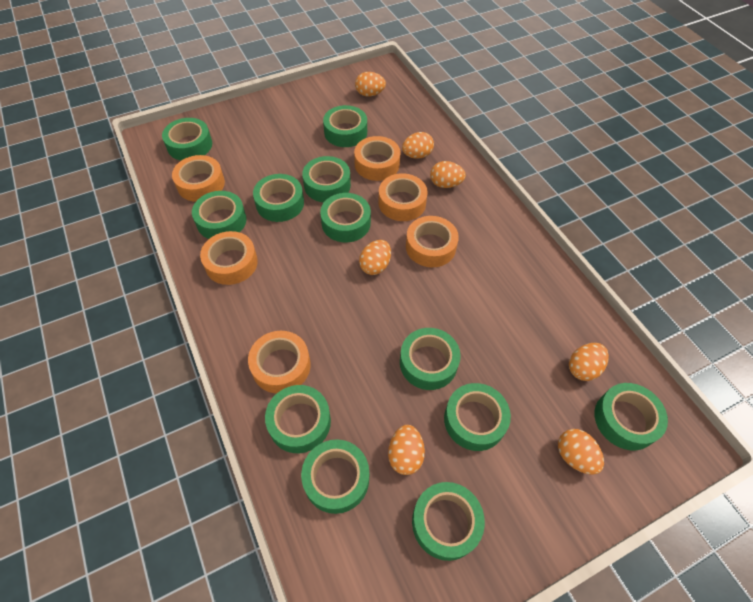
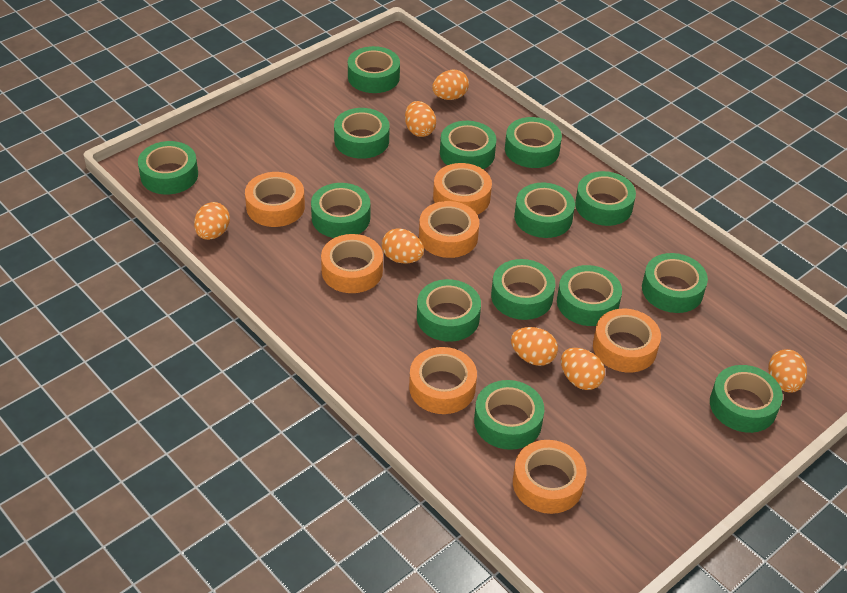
green tape: 12 -> 14
orange tape: 6 -> 7

